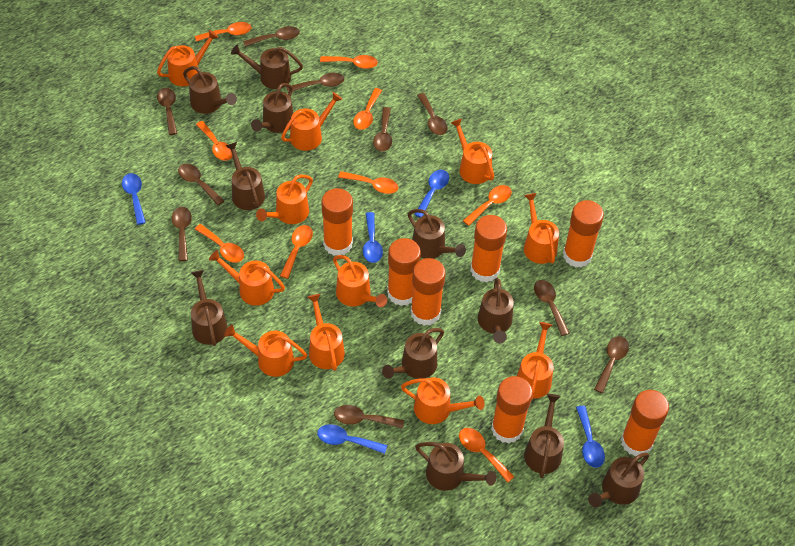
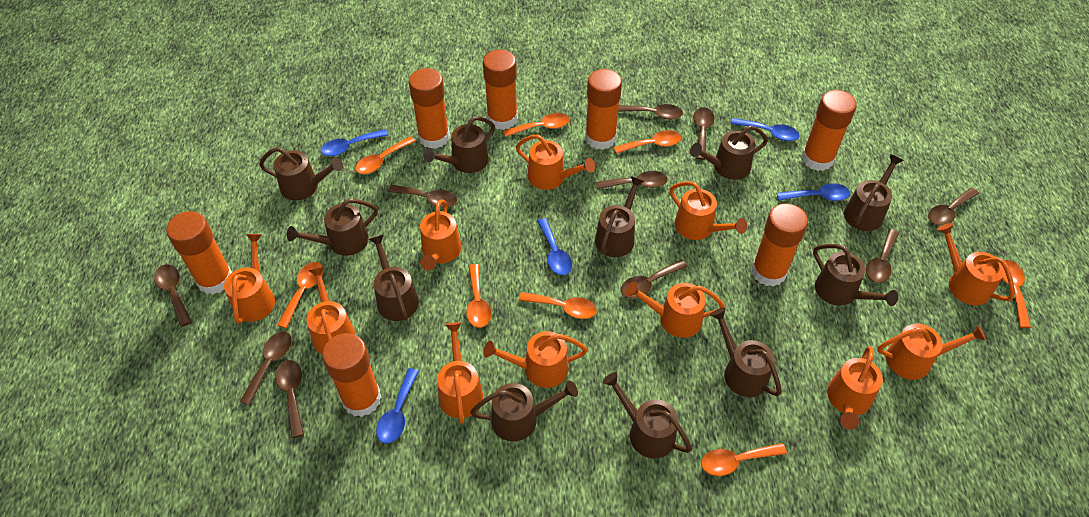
orange spoon: 9 -> 8

